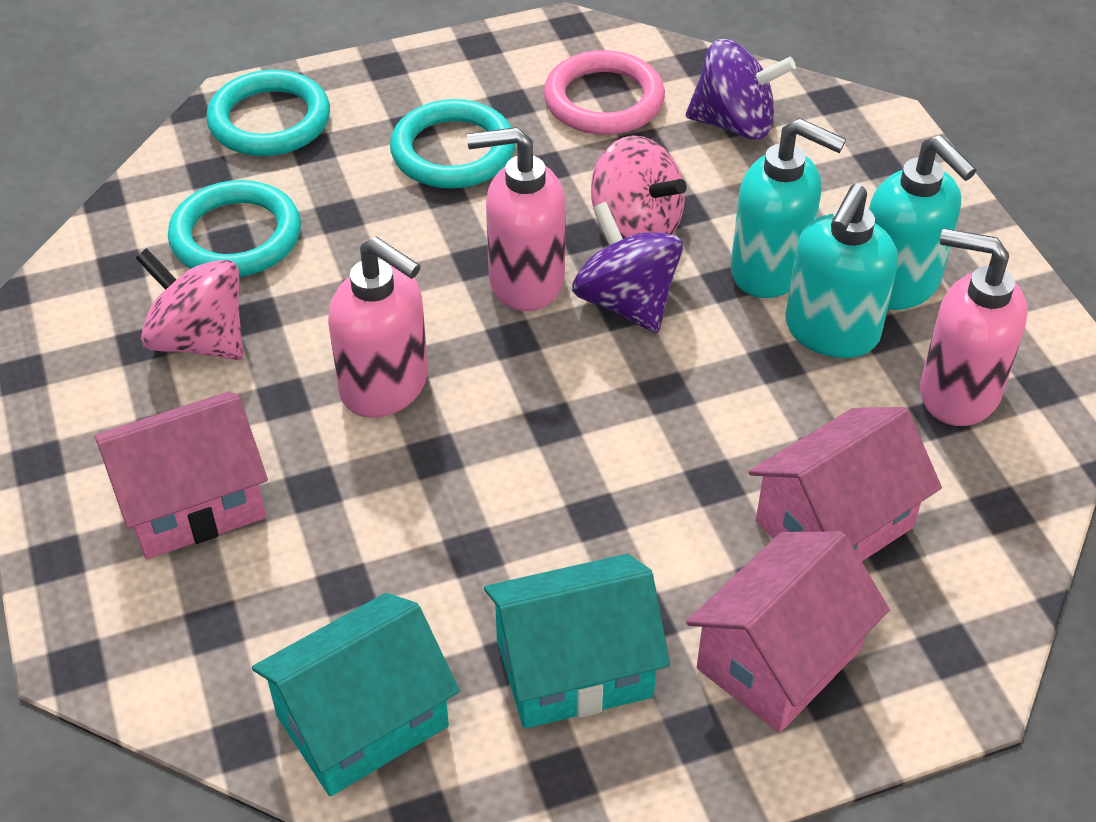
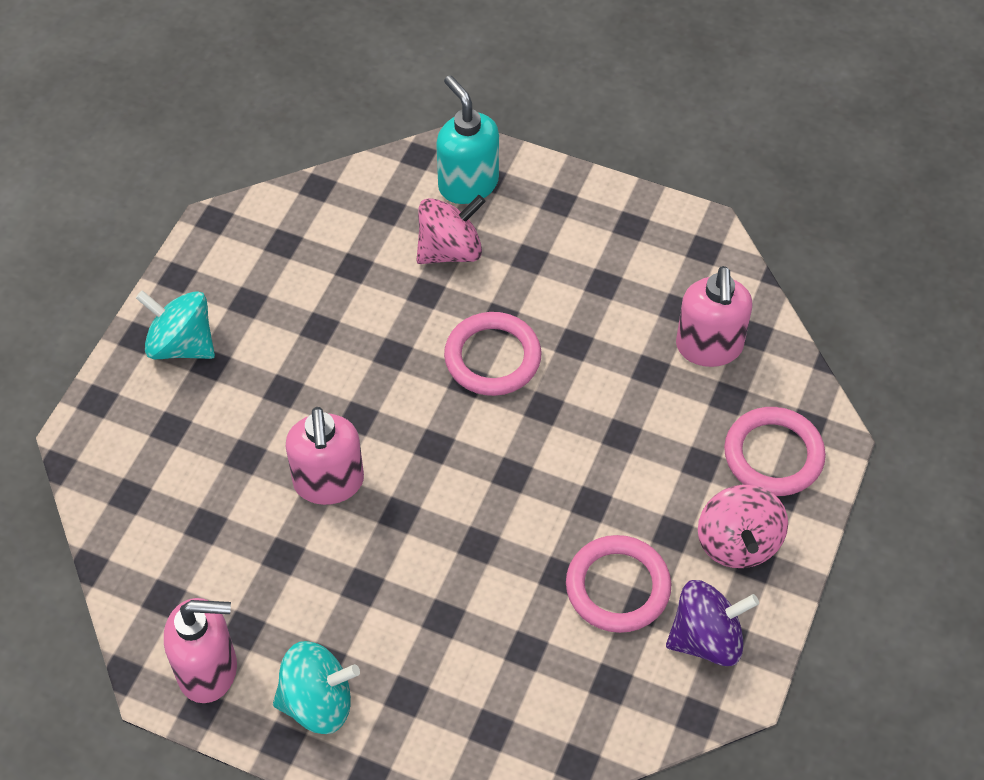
pink house: 3 -> 0
pink ring: 1 -> 3
purple spinning top: 2 -> 1
turquoise house: 2 -> 0
turquoise ring: 3 -> 0
turquoise soap dispenser: 3 -> 1
turquoise spinning top: 0 -> 2

